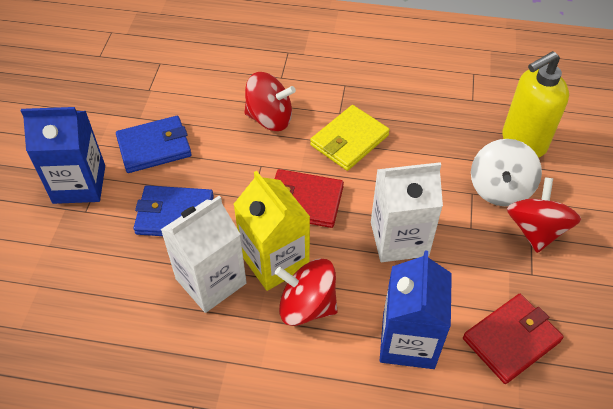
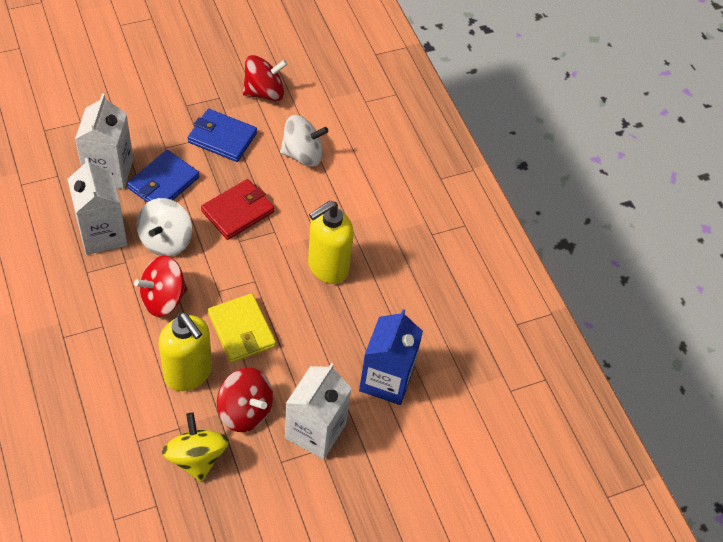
blue carton: 2 -> 1
red wallet: 2 -> 1
white carton: 2 -> 3
white spinning top: 1 -> 2
yellow carton: 1 -> 0
yellow soap dispenser: 1 -> 2
yellow spinning top: 0 -> 1

